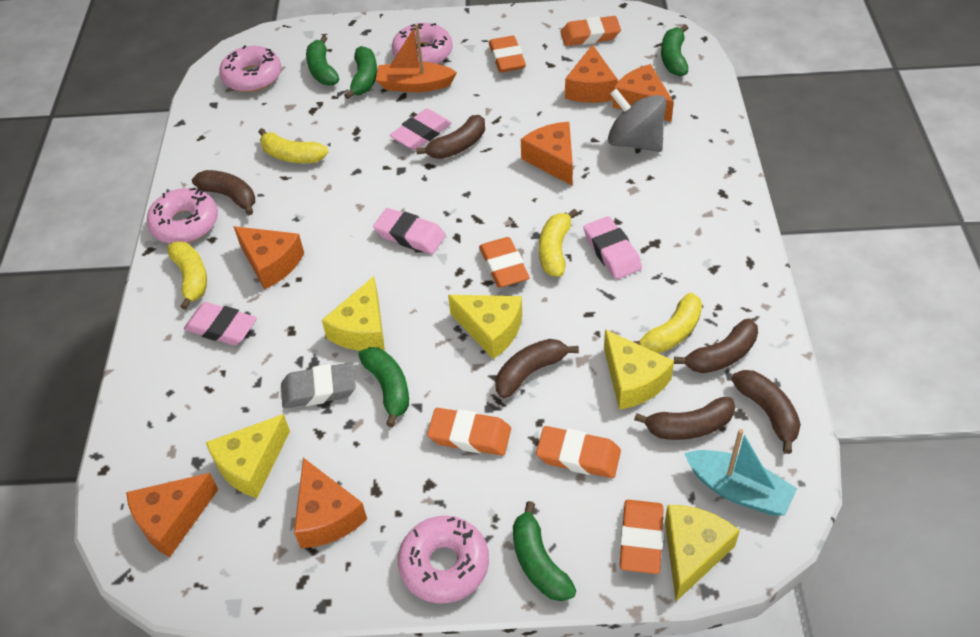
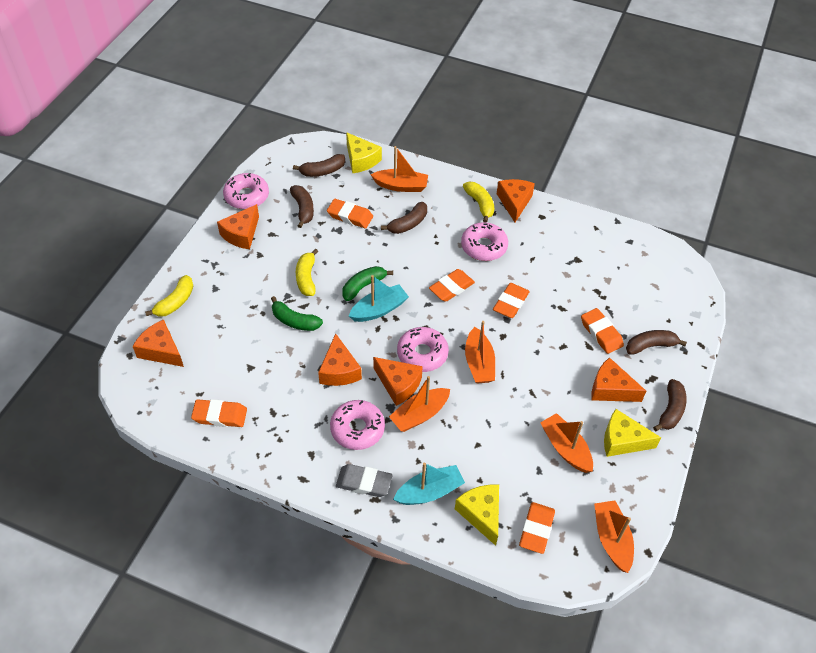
brown banana: 6 -> 5
green banana: 5 -> 2
grey spinning top: 1 -> 0
orange boat: 1 -> 5
pink eraser: 4 -> 0
turquoise boat: 1 -> 2
yellow banana: 4 -> 3
yellow cheese: 5 -> 3

